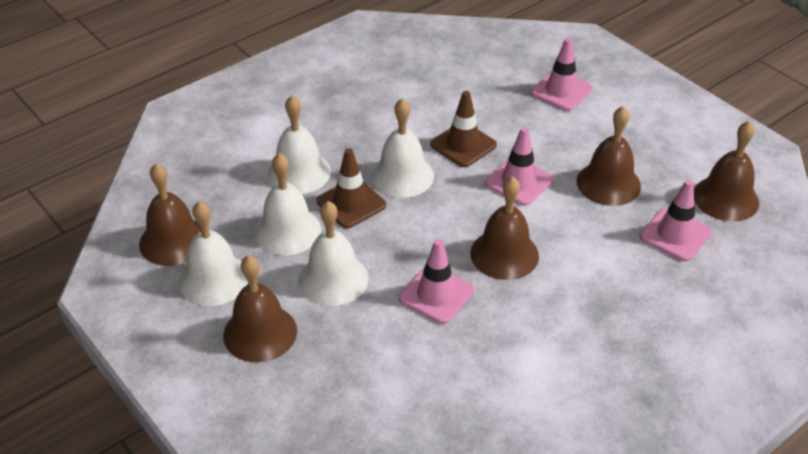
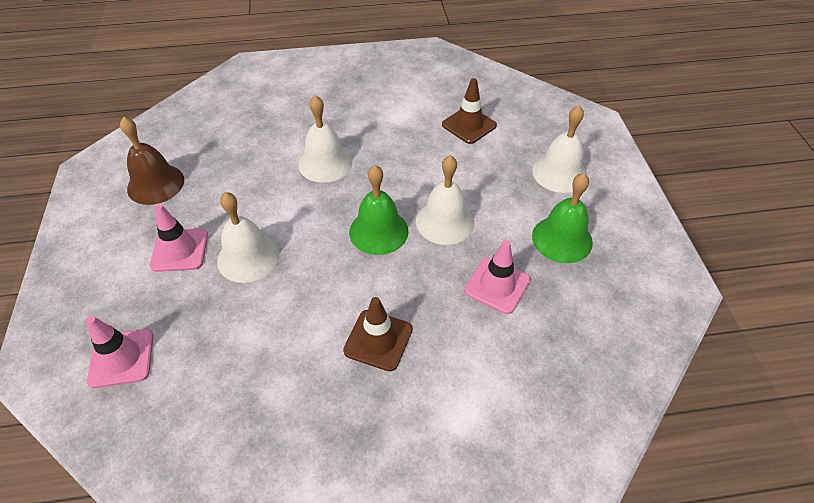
brown bell: 5 -> 1
green bell: 0 -> 2
pink traffic cone: 4 -> 3
white bell: 5 -> 4

